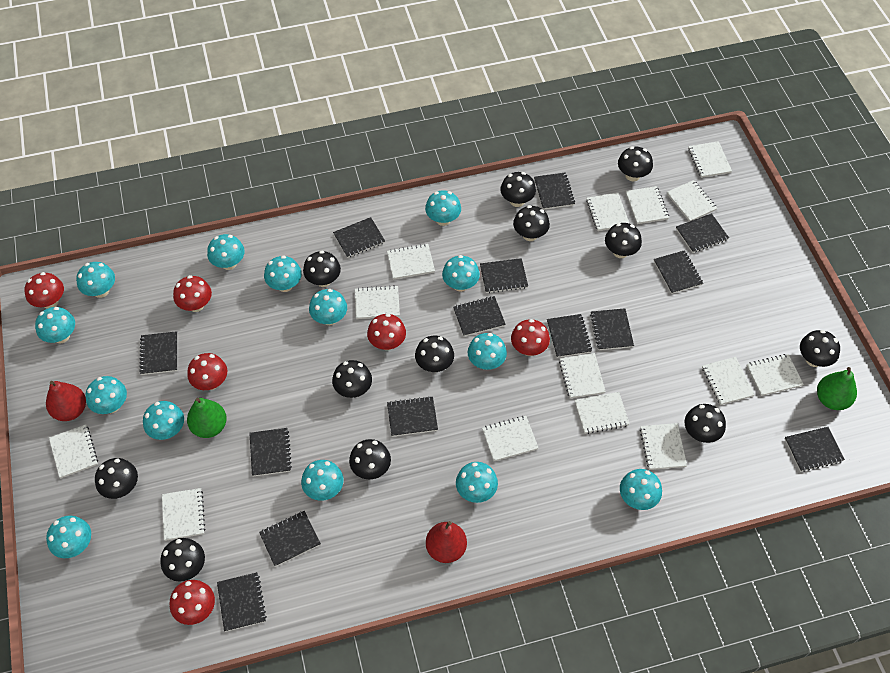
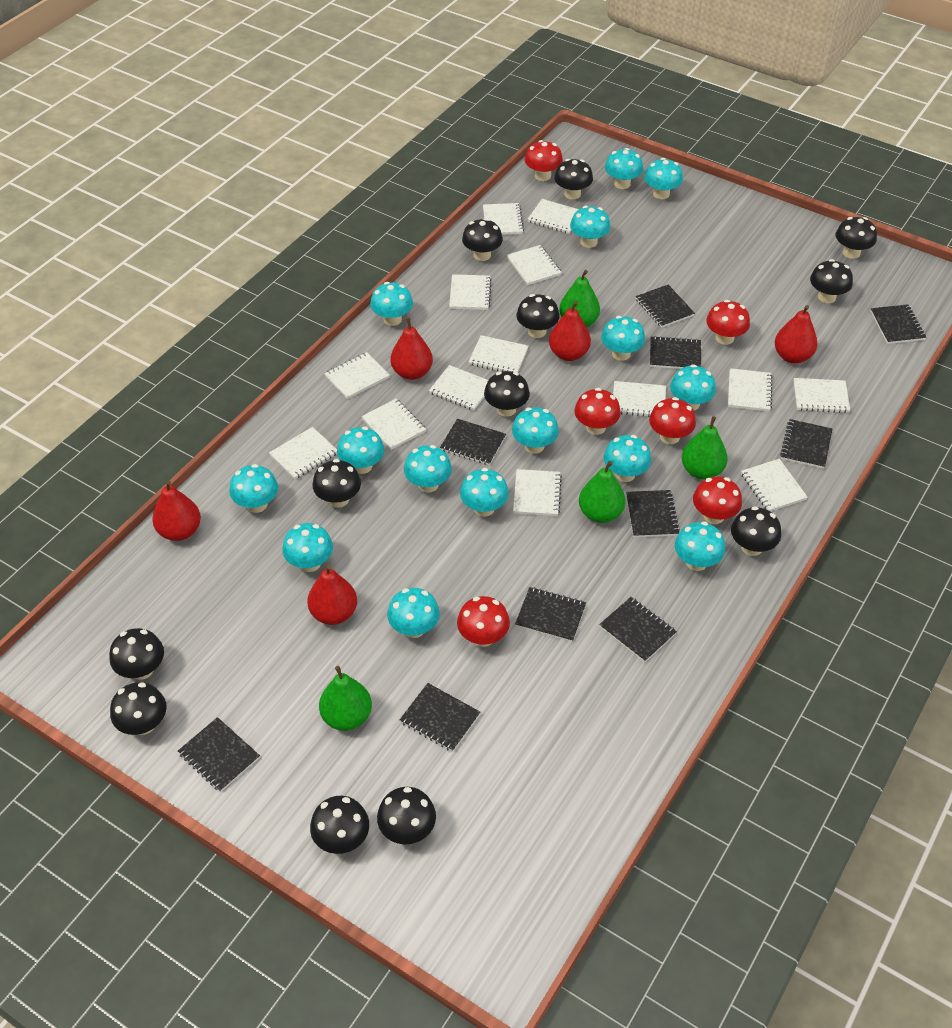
black notebook: 14 -> 10
green pear: 2 -> 4
red pear: 2 -> 5
turquoise mushroom: 14 -> 15

